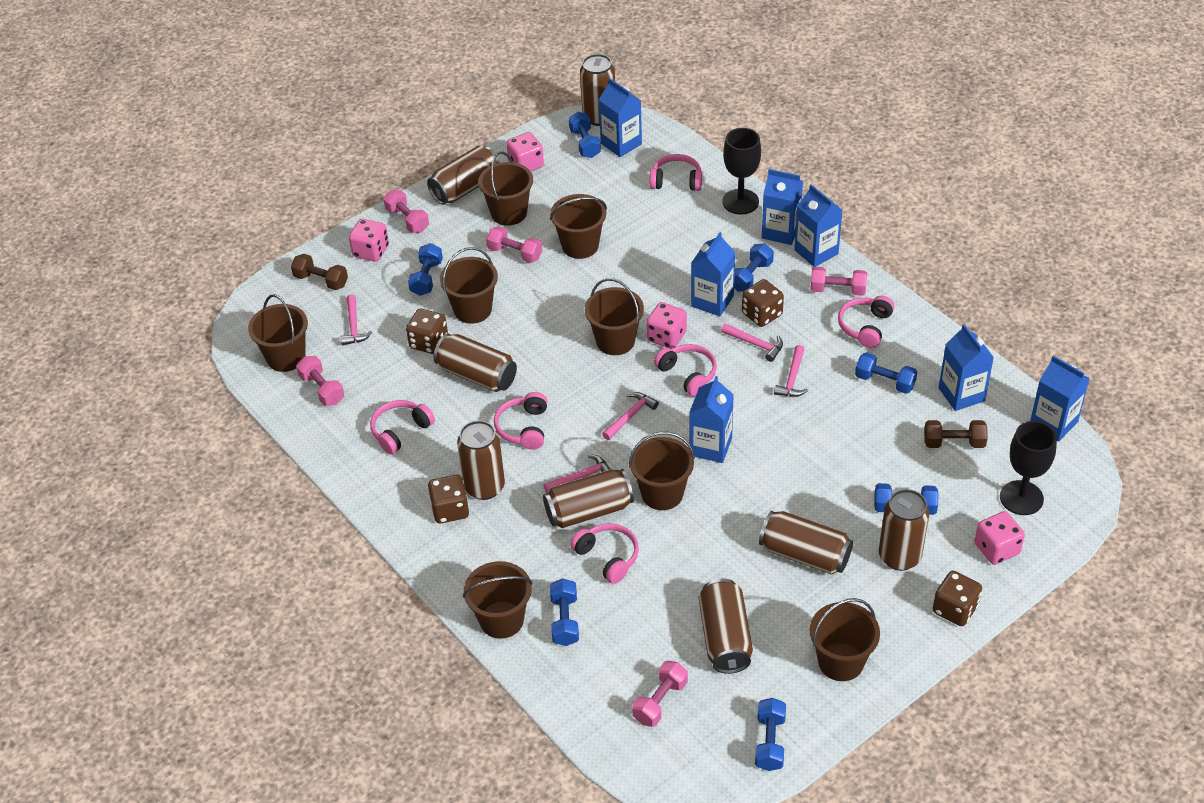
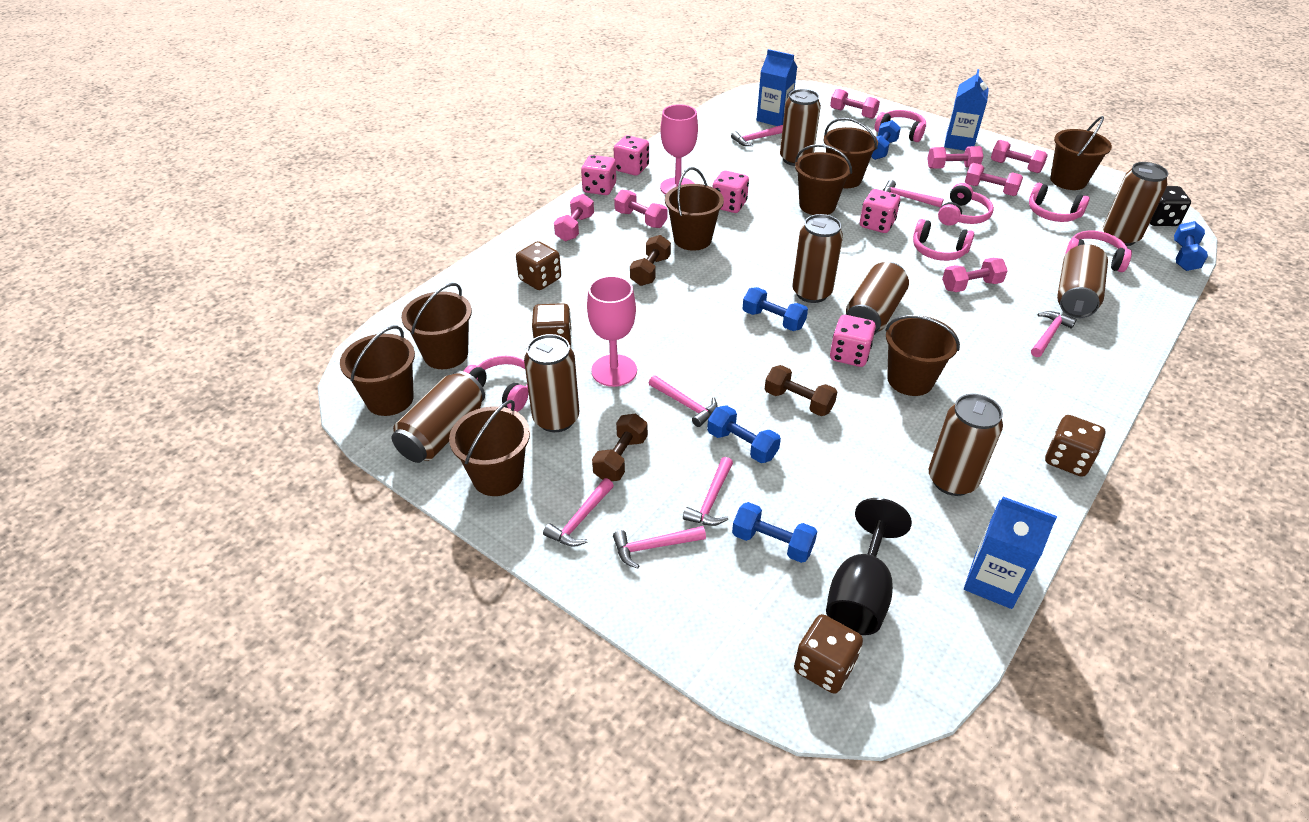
black dice: 0 -> 1
black goblet: 2 -> 1
blue carton: 7 -> 3
blue dumbbell: 7 -> 5
brown dumbbell: 2 -> 3
pink dice: 4 -> 5
pink dumbbell: 5 -> 7
pink goblet: 0 -> 2
pink hammer: 5 -> 7

